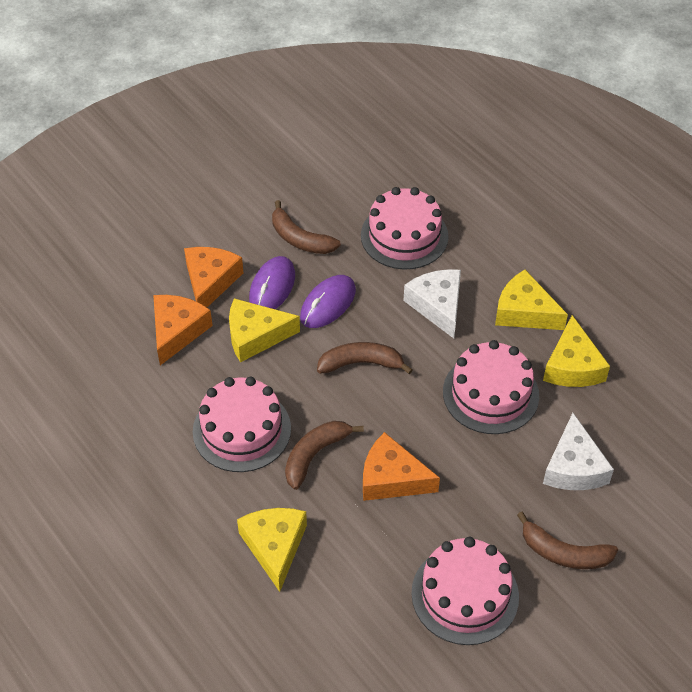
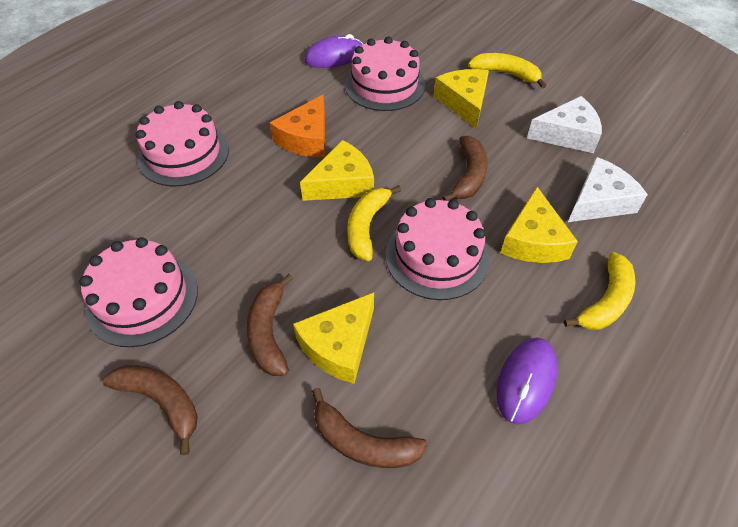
orange cheese: 3 -> 1
yellow banana: 0 -> 3

